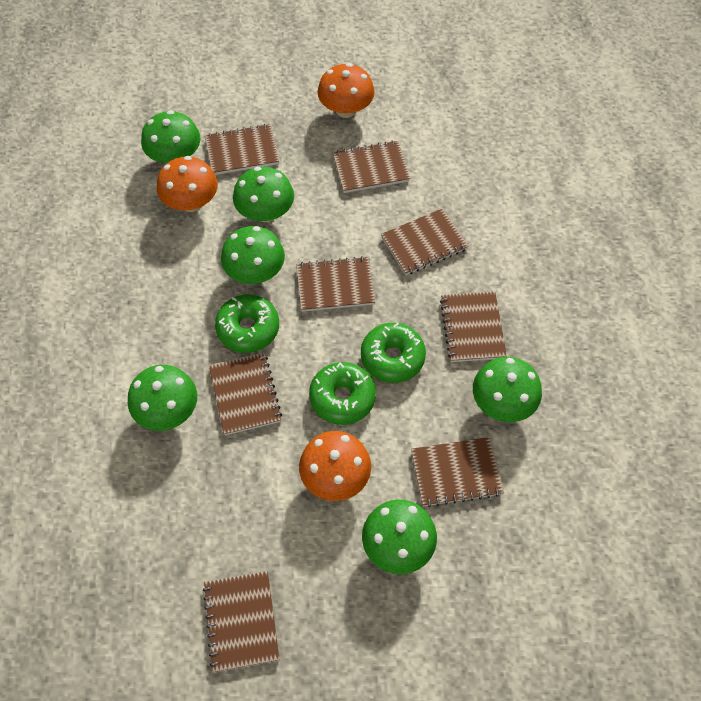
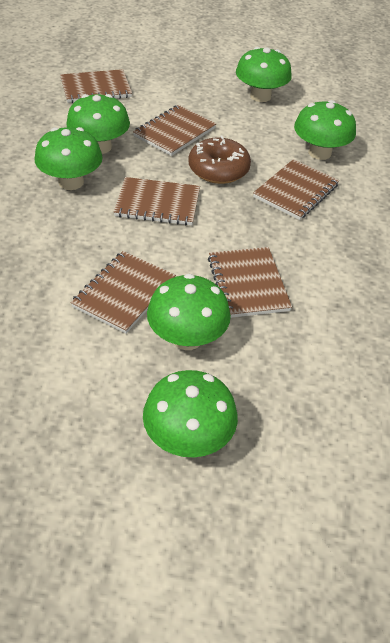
brown donut: 0 -> 1
brown notebook: 8 -> 6
green donut: 3 -> 0
orange mushroom: 3 -> 0

